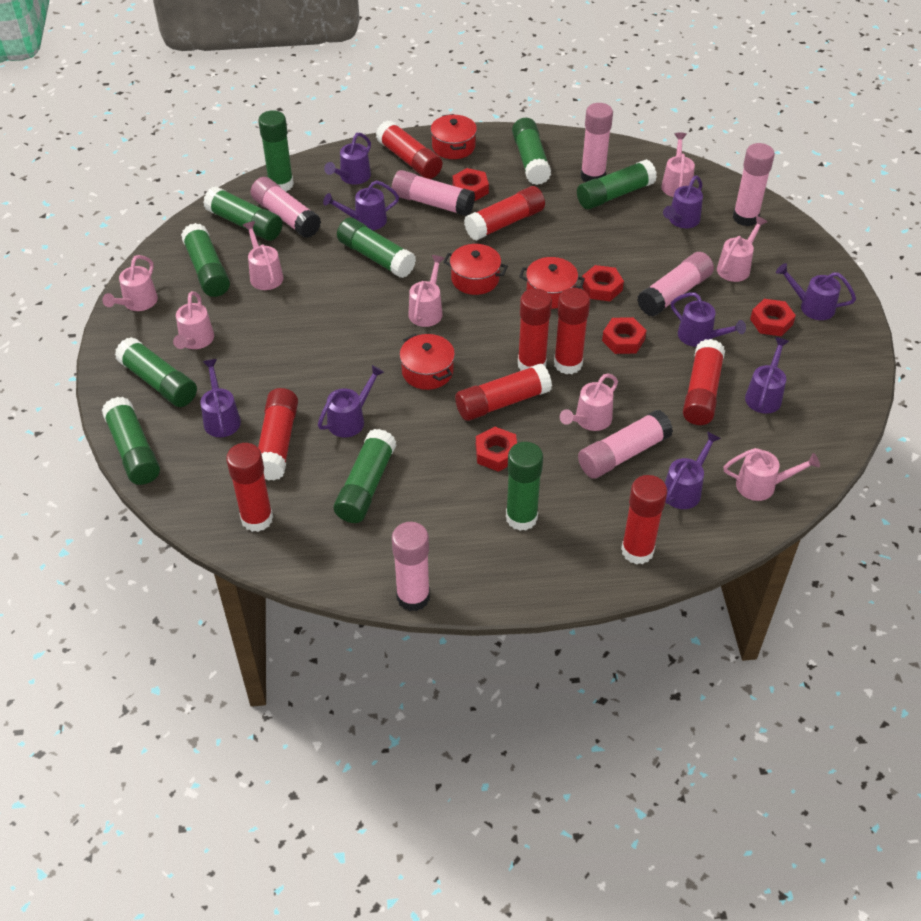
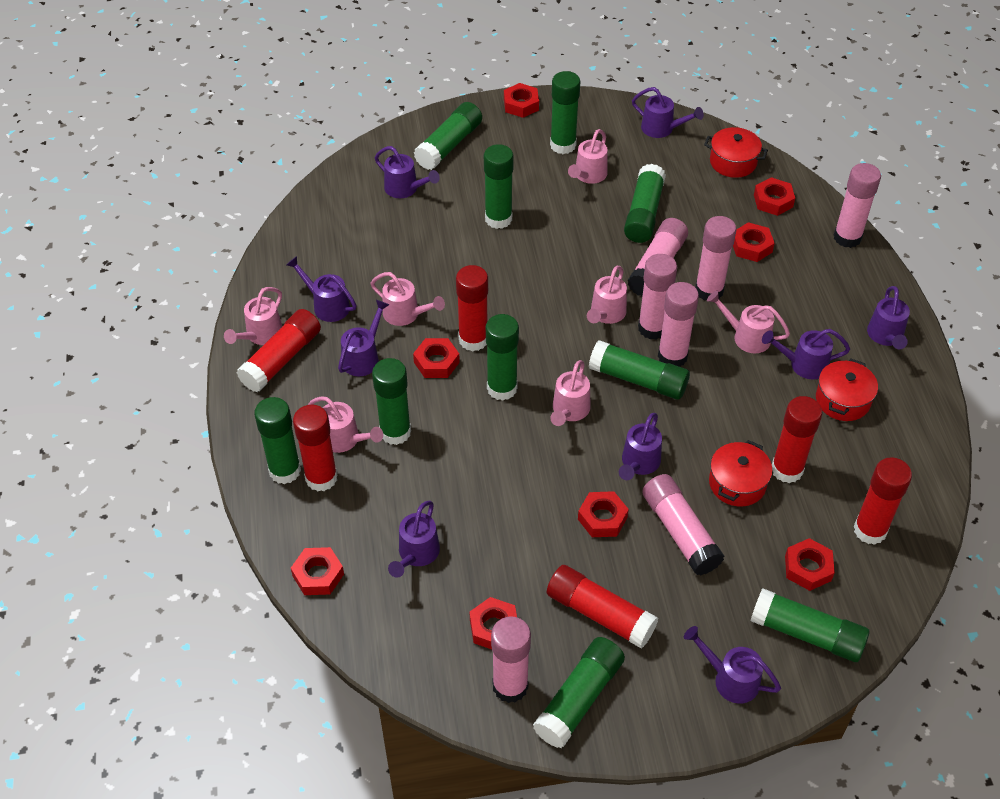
pink watering can: 8 -> 7
red glue stick: 9 -> 6
red nut: 5 -> 8
red pot: 4 -> 3

